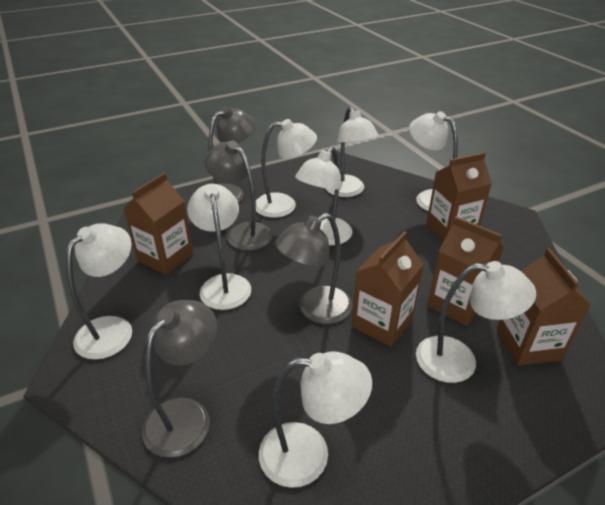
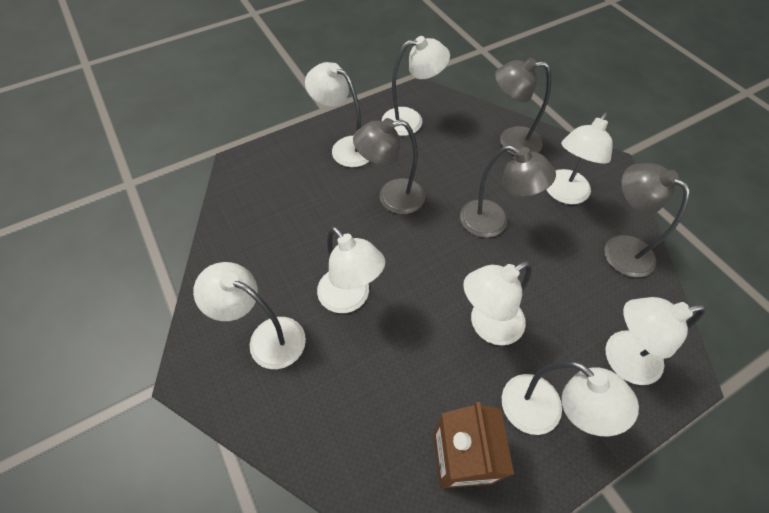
brown carton: 5 -> 1

